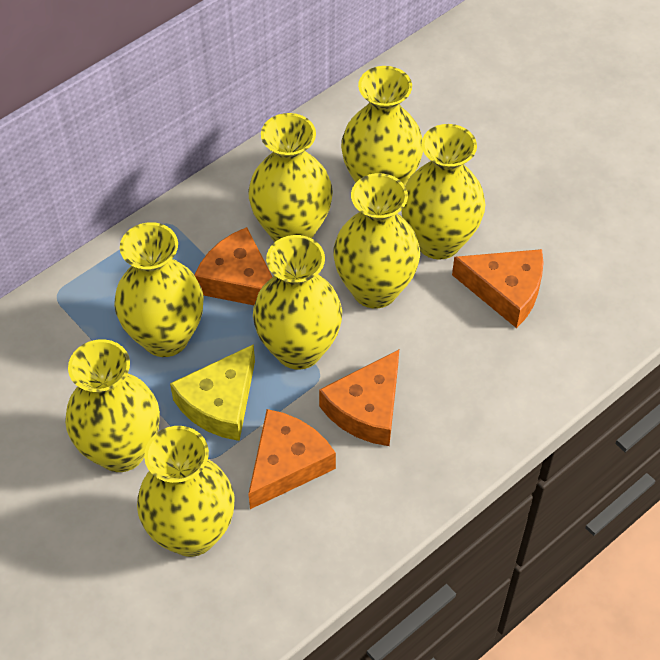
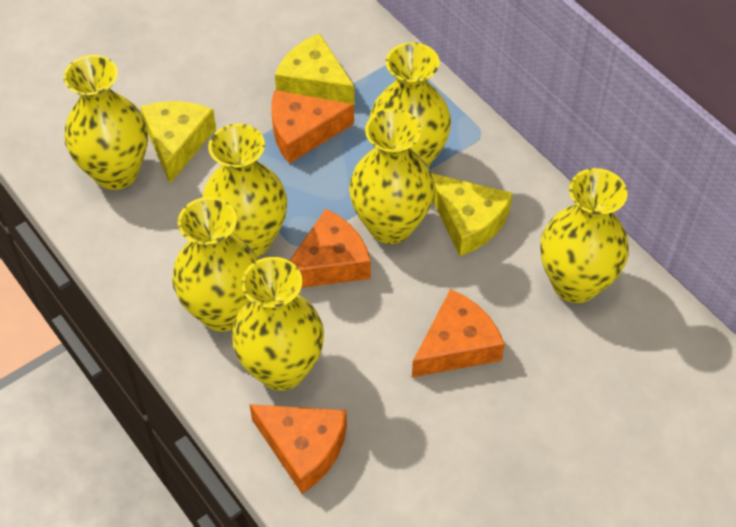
yellow cheese: 1 -> 3
yellow vase: 8 -> 7

